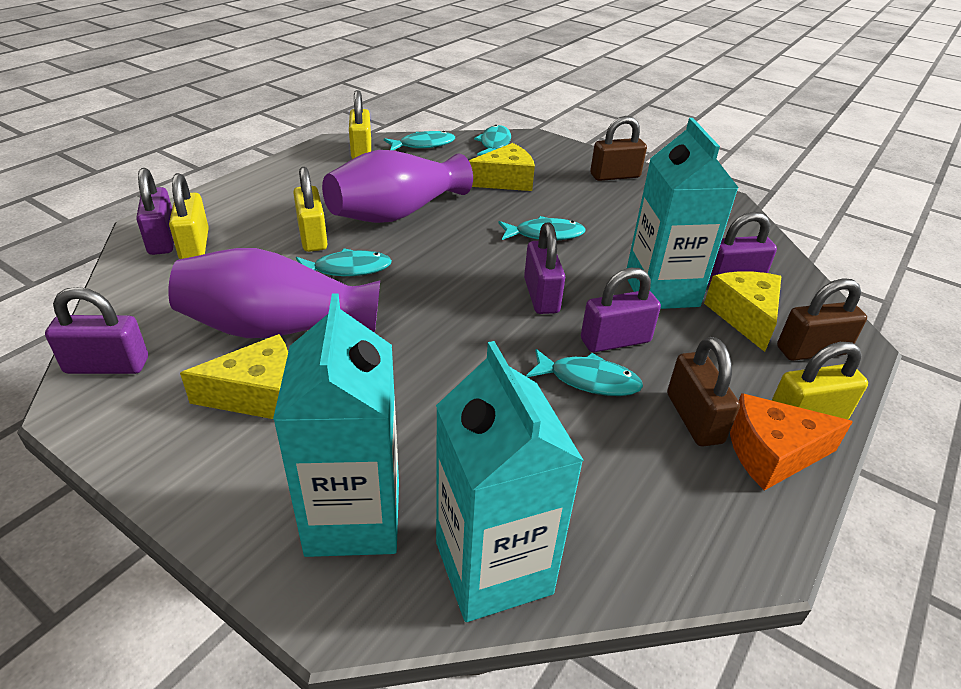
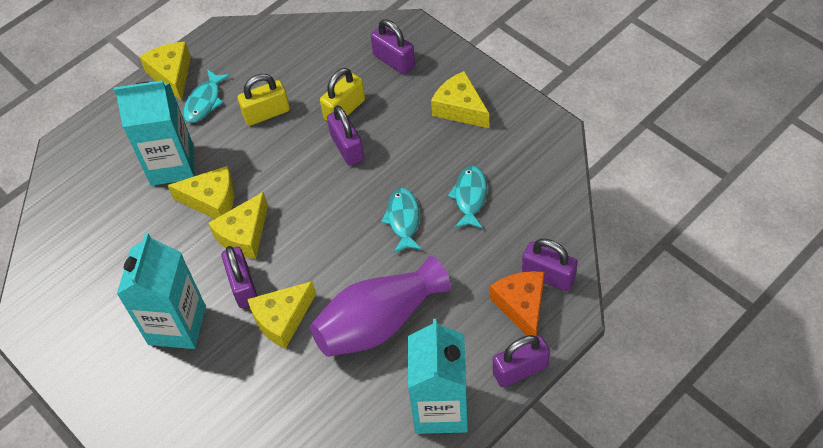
brown padlock: 3 -> 0
purple vase: 2 -> 1
turquoise fish: 5 -> 3
yellow cheese: 3 -> 5
yellow padlock: 4 -> 2

